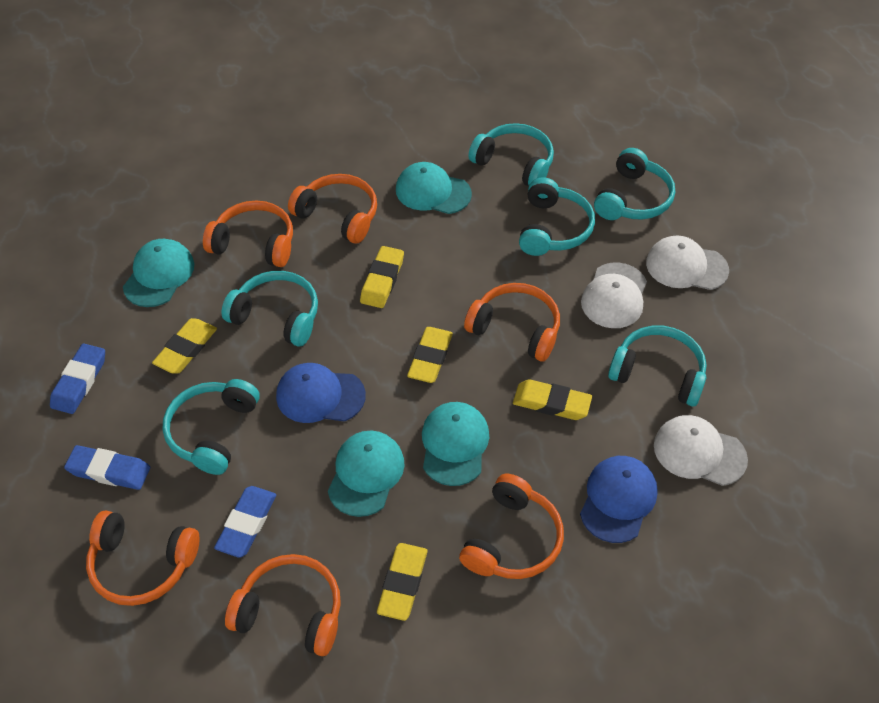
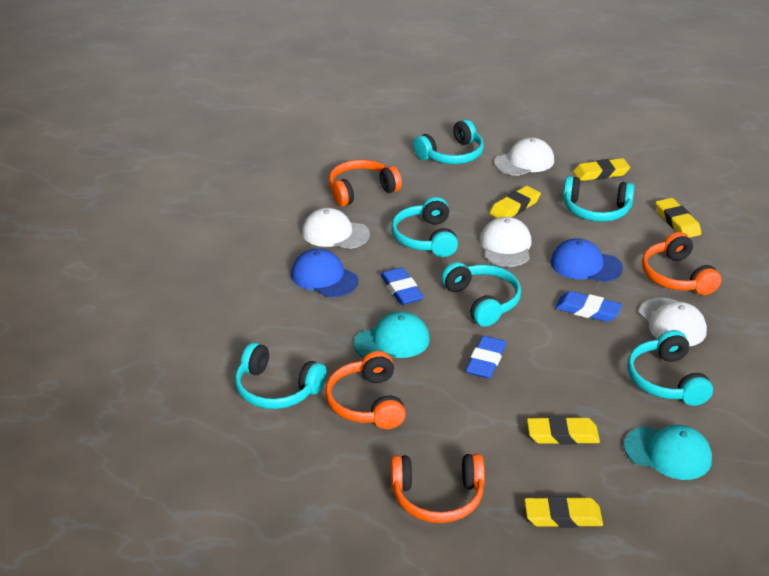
orange headphones: 6 -> 4
turquoise cap: 4 -> 2
white cap: 3 -> 4

